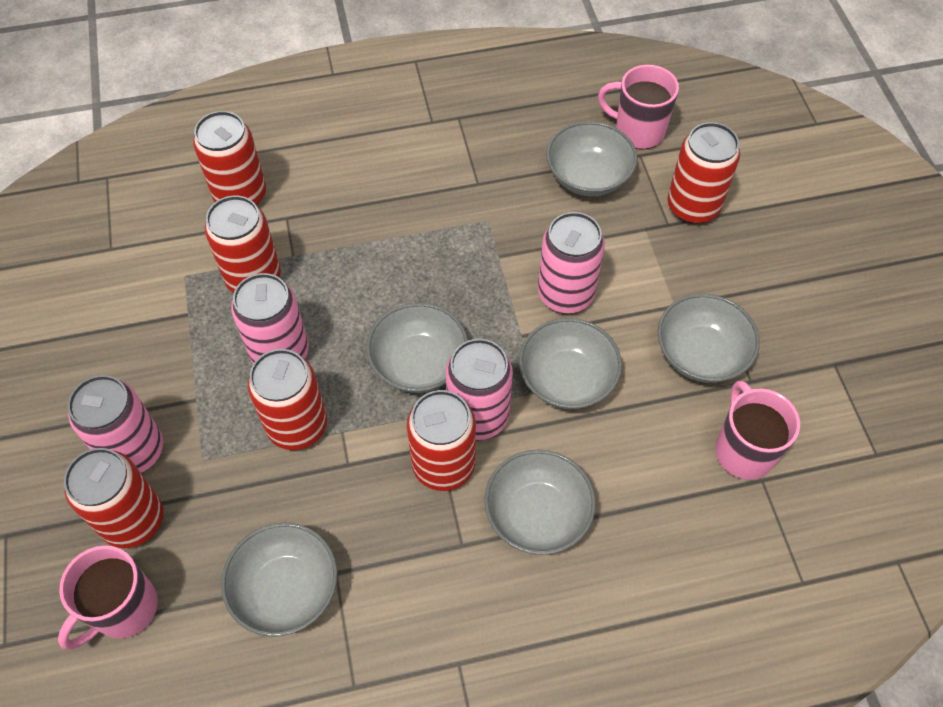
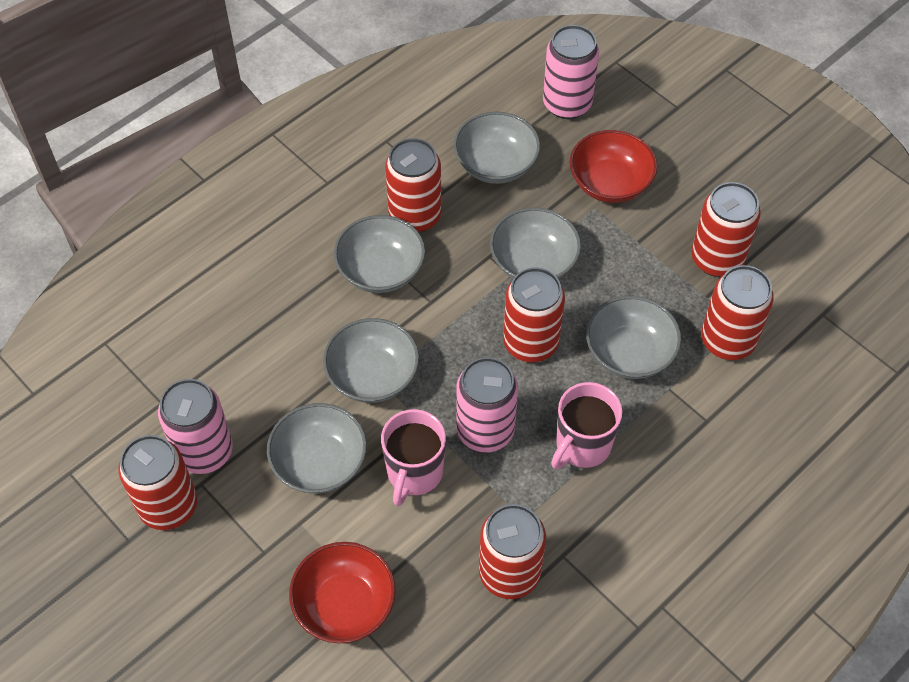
pink can: 4 -> 3
pink mug: 3 -> 2
red bowl: 0 -> 2

